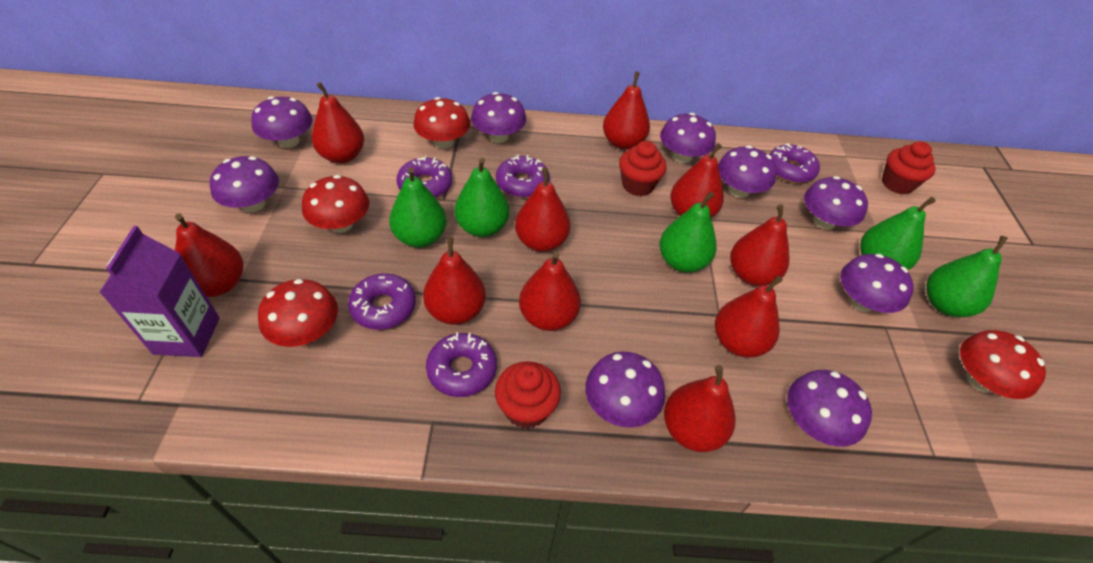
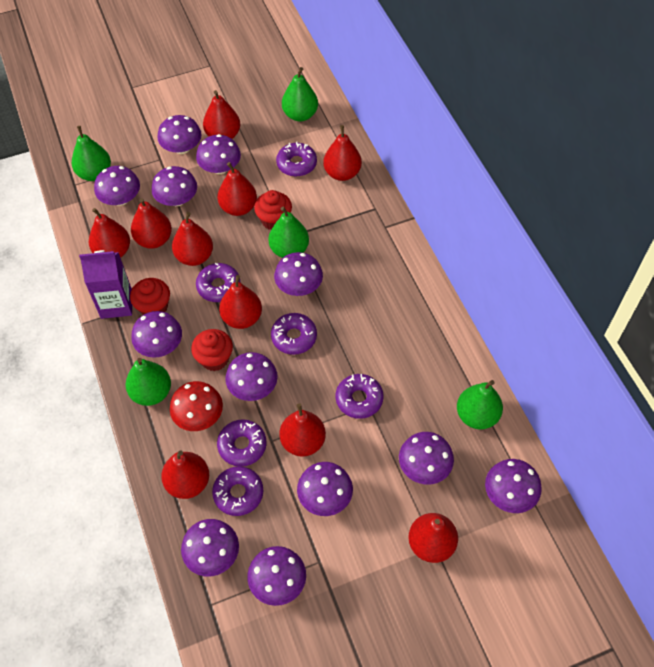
purple donut: 5 -> 6
purple mushroom: 9 -> 12
red mushroom: 4 -> 1

